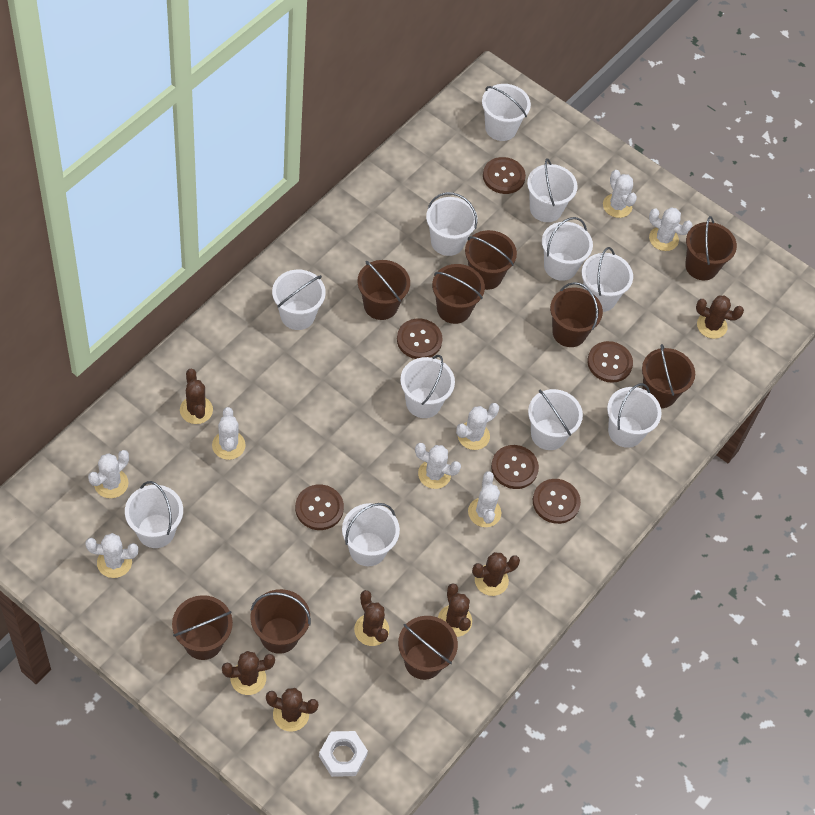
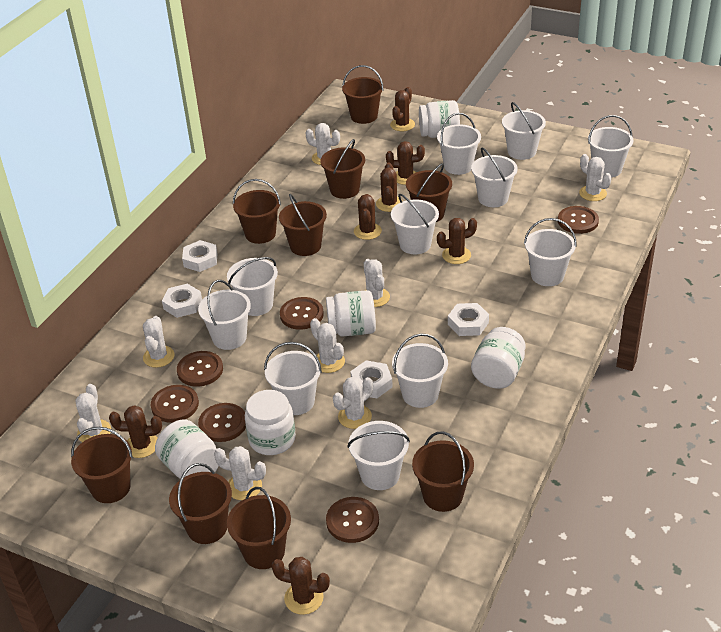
white jar: 0 -> 5
white nut: 1 -> 4

